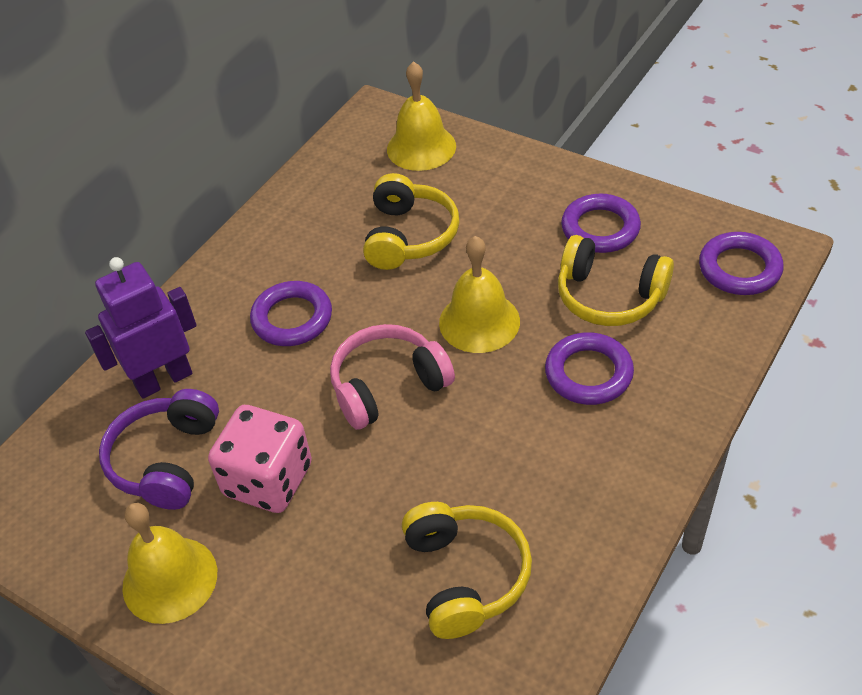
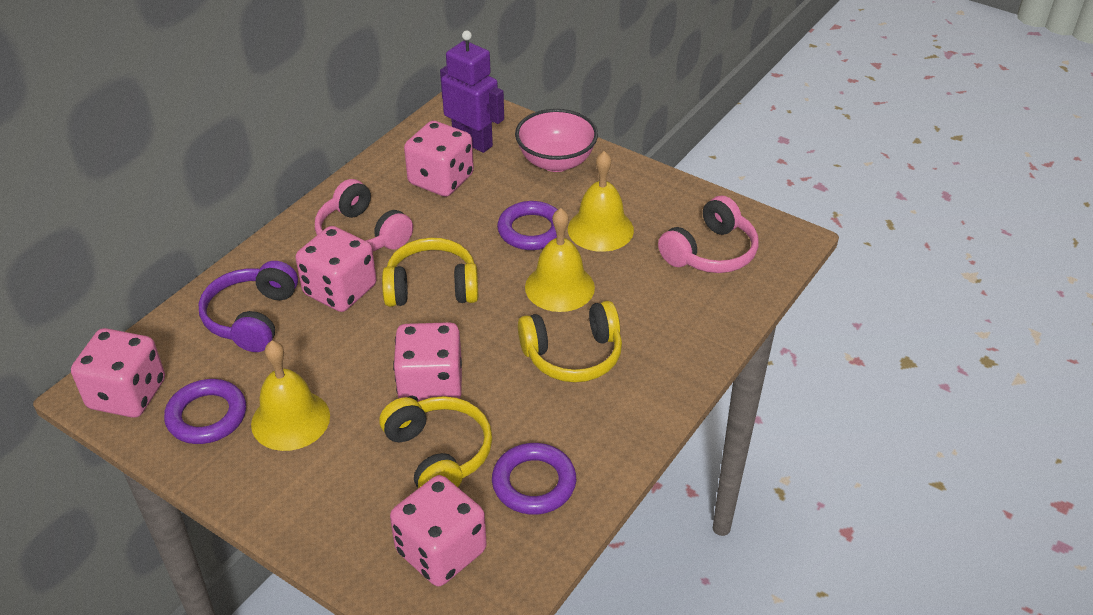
pink bowl: 0 -> 1
pink dice: 1 -> 5
pink headphones: 1 -> 2
purple ring: 4 -> 3

